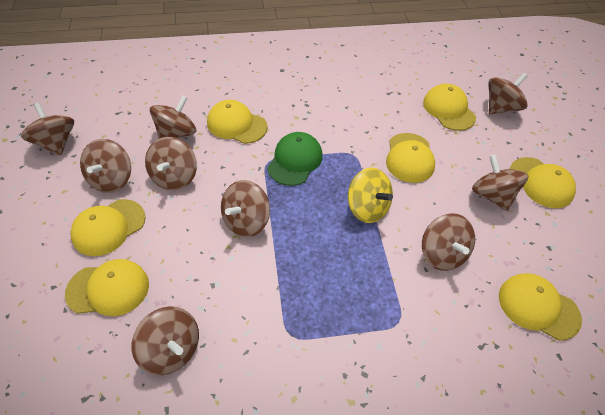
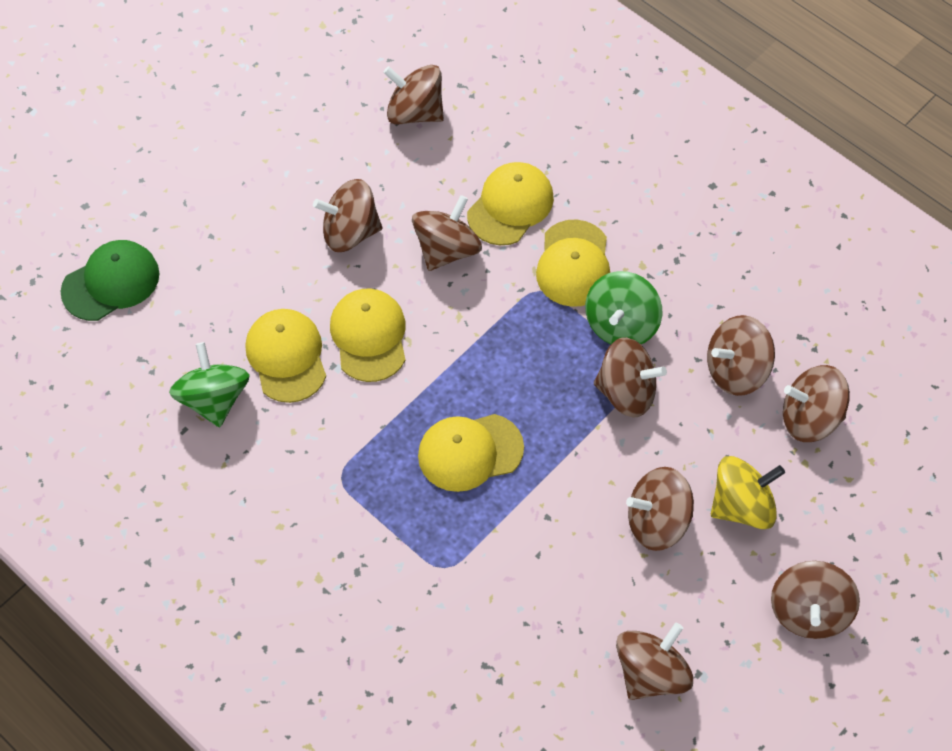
green spinning top: 0 -> 2
yellow cap: 7 -> 5

